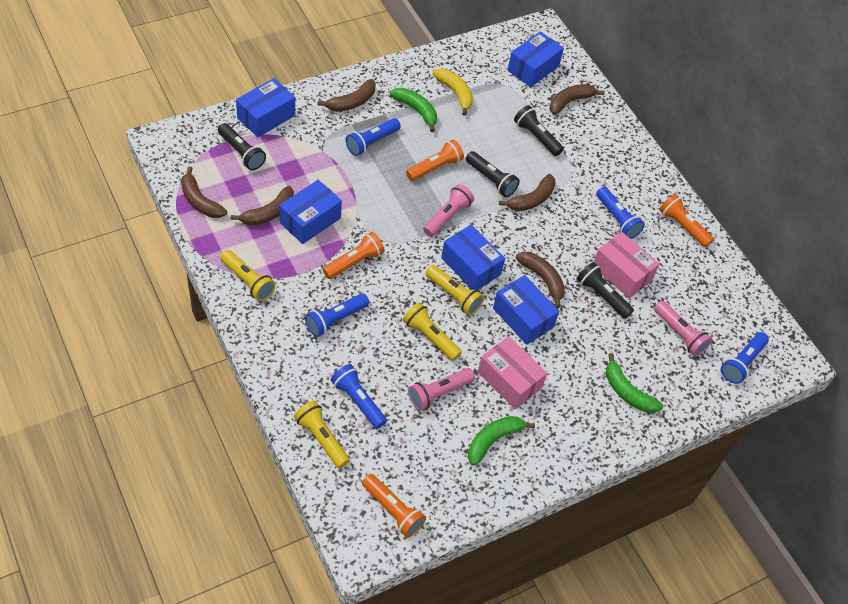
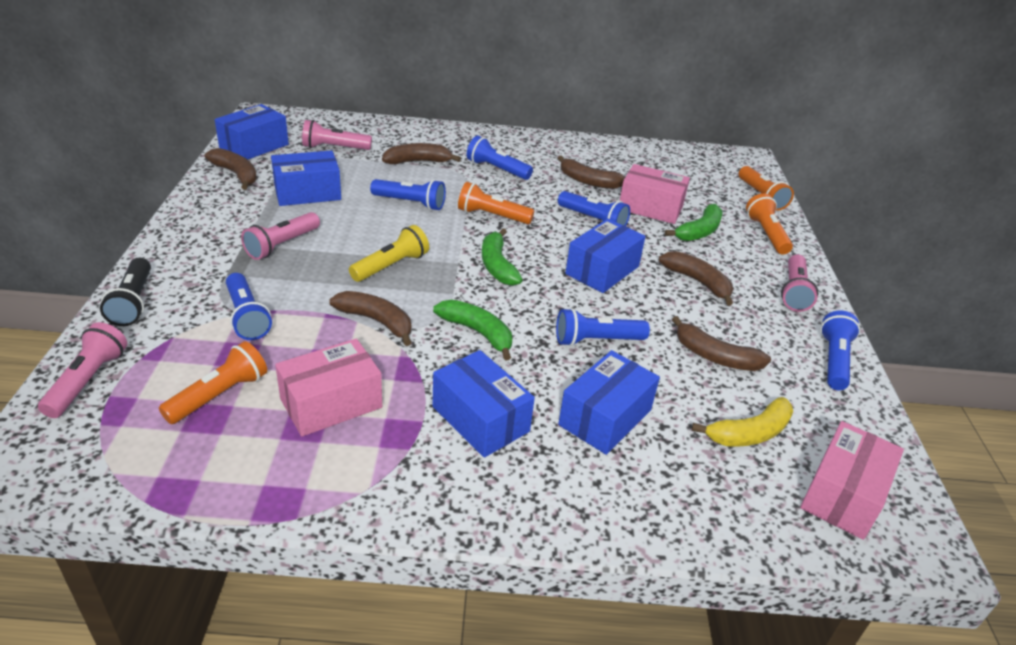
black flashlight: 4 -> 1
blue flashlight: 5 -> 6
pink box: 2 -> 3
pink flashlight: 3 -> 4
yellow flashlight: 4 -> 1

